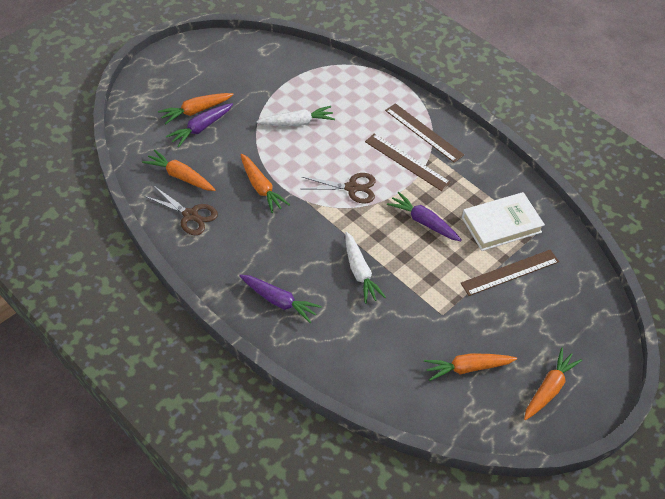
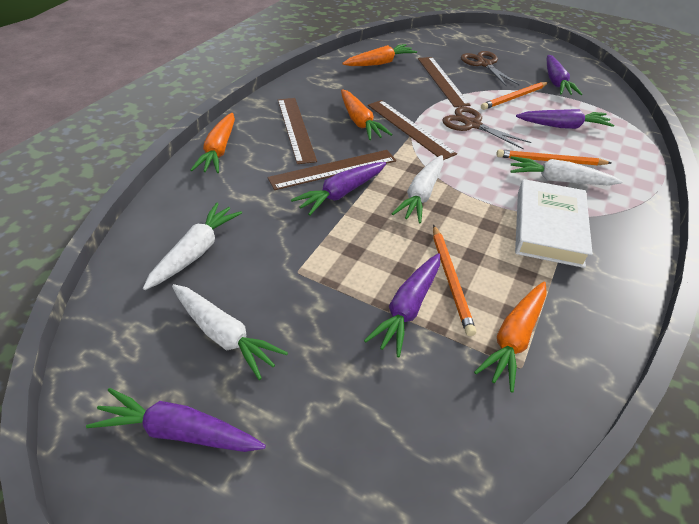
brown ruler: 3 -> 4
orange carrot: 5 -> 4
orange pencil: 0 -> 3
purple carrot: 3 -> 5
white carrot: 2 -> 4

